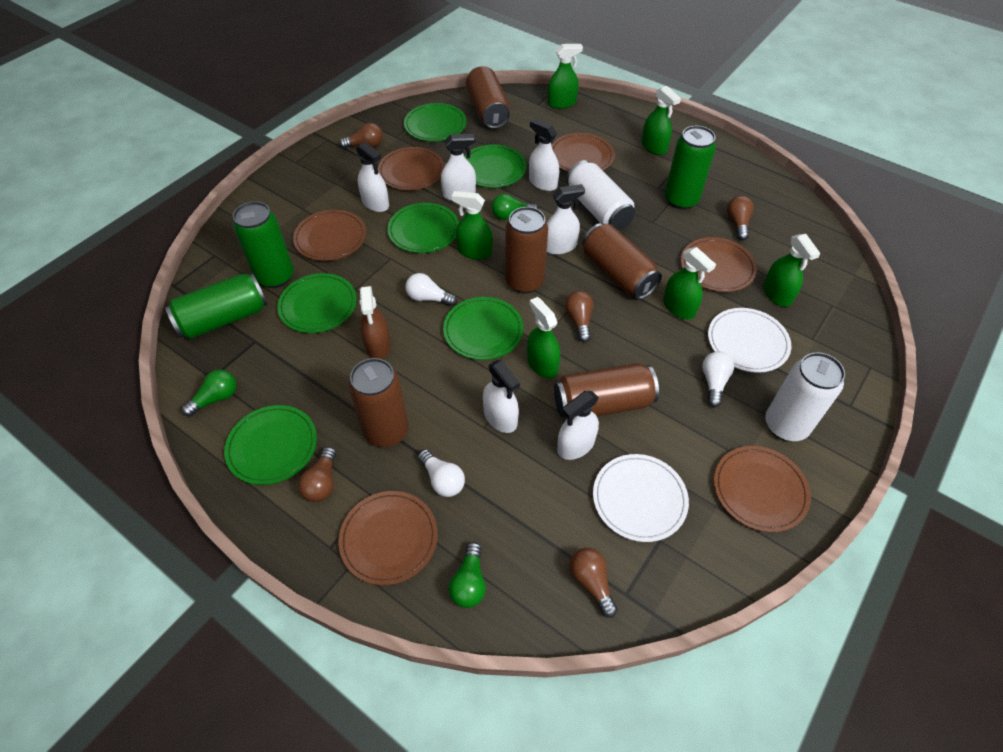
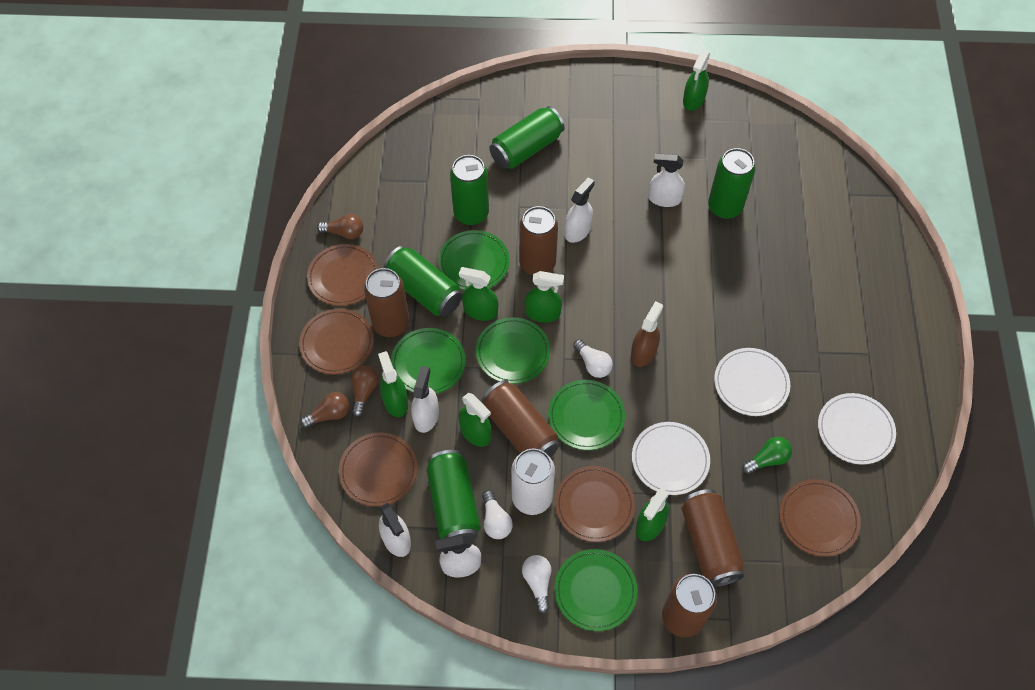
brown light bulb: 5 -> 3
brown plate: 6 -> 5
green can: 3 -> 5
green light bulb: 3 -> 1
green plate: 6 -> 5
white can: 2 -> 1
white plate: 2 -> 3
white spray bottle: 6 -> 5

